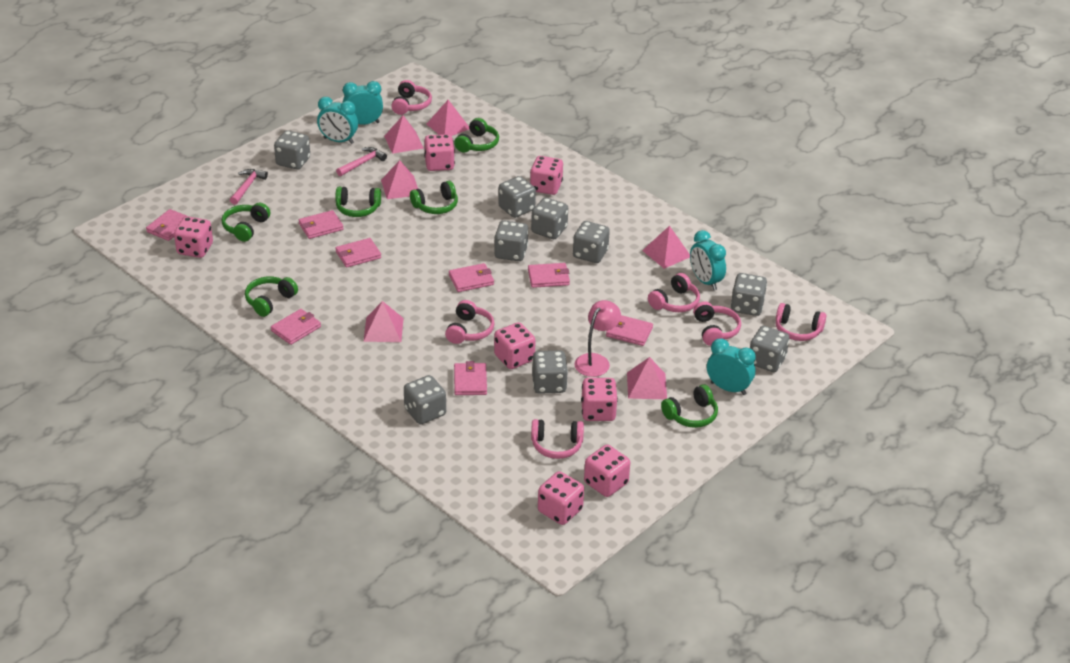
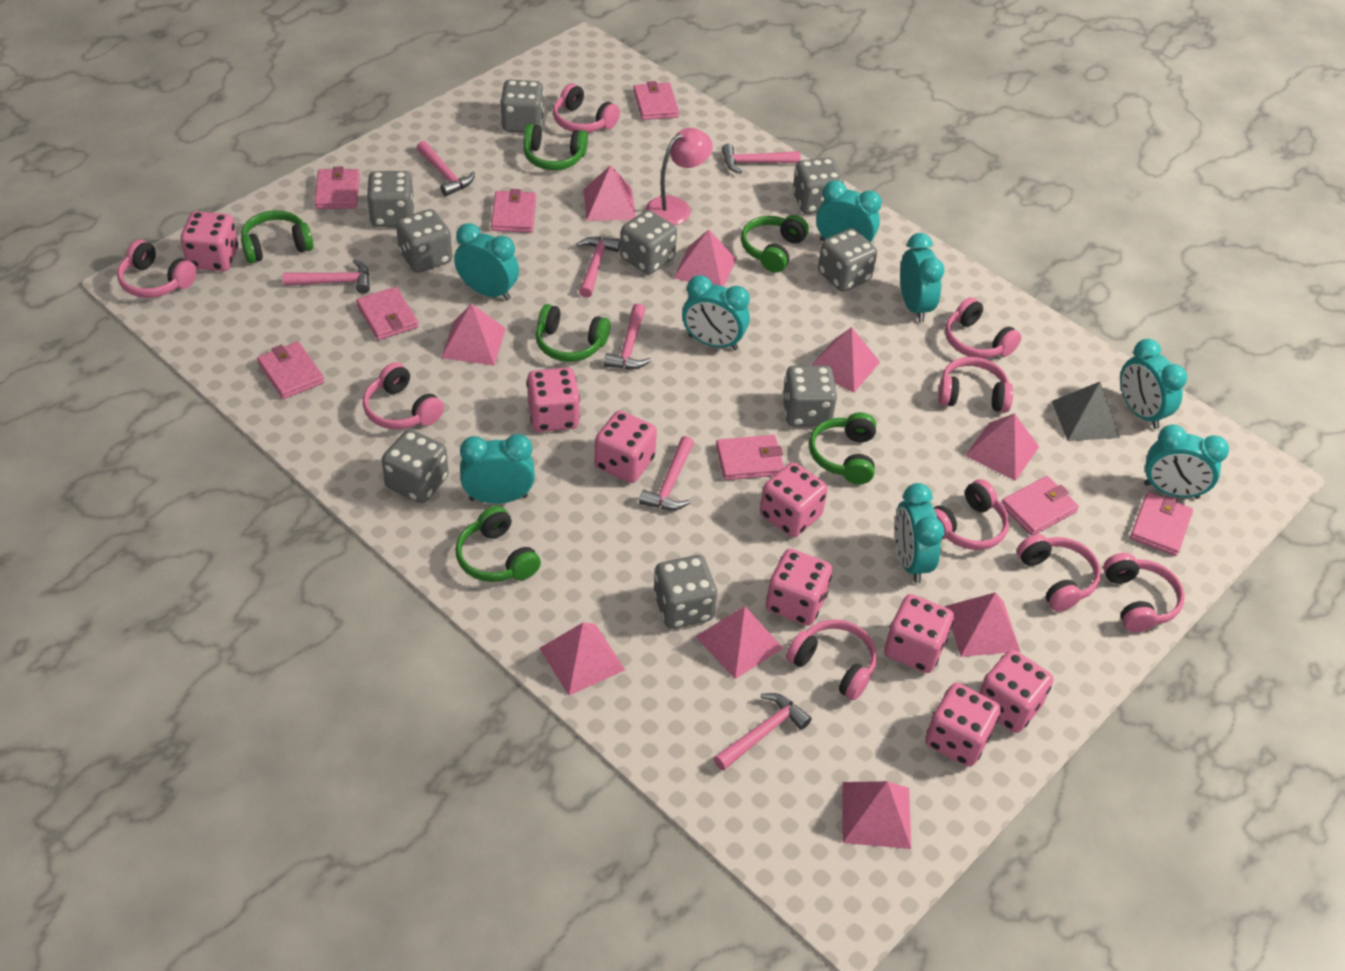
grey pyramid: 0 -> 1
pink dice: 7 -> 8
pink hammer: 2 -> 7
pink headphones: 6 -> 9
pink pyramid: 6 -> 9
turquoise clock: 4 -> 8

